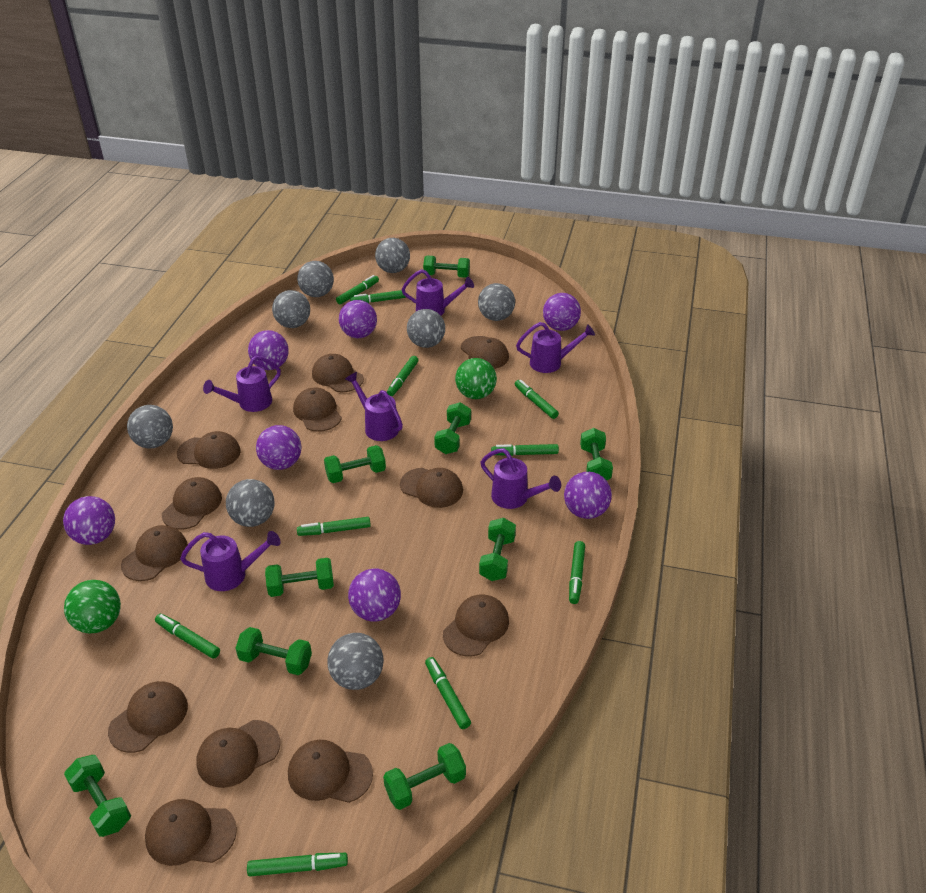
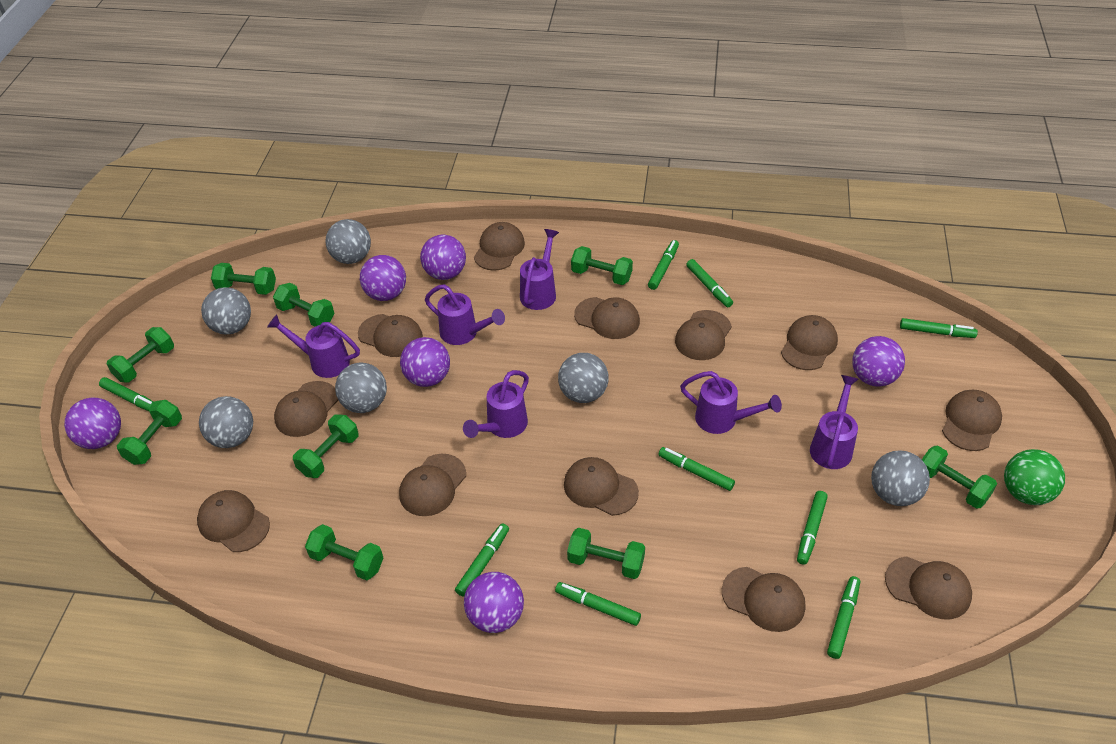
green ball: 2 -> 1
green marker: 10 -> 9
grey ball: 8 -> 6
purple ball: 7 -> 6

